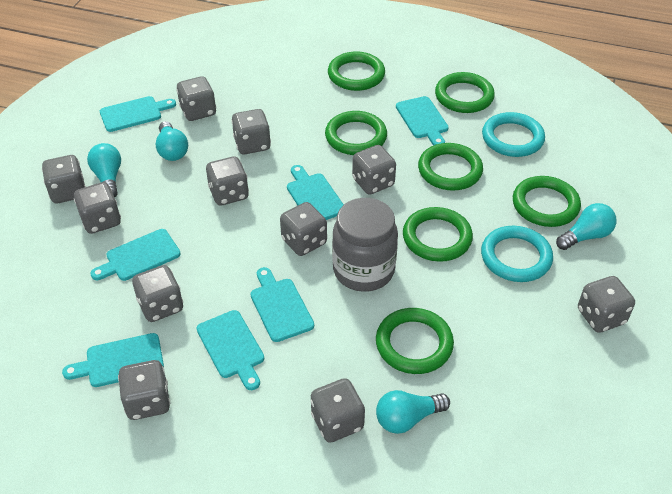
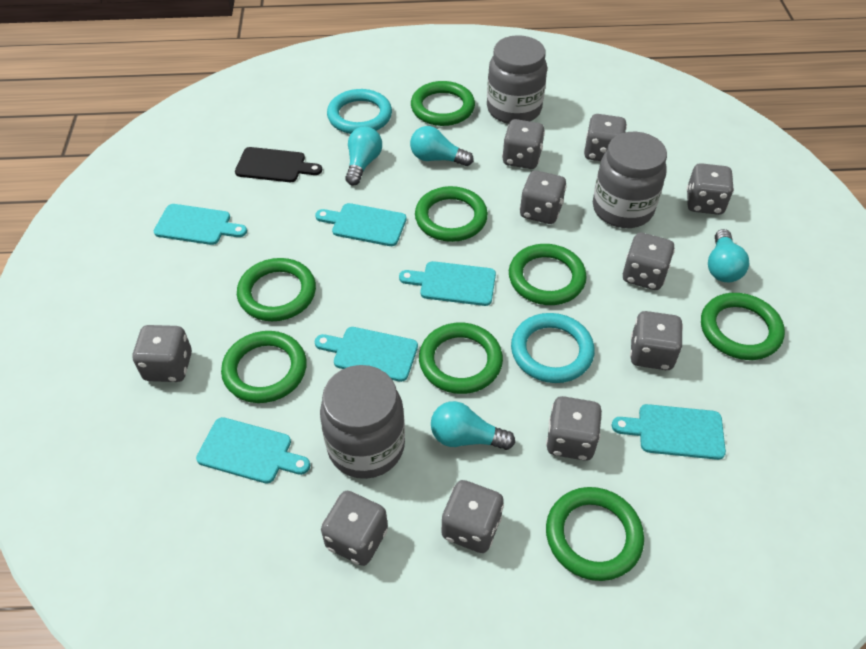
black cutting board: 0 -> 1
green ring: 7 -> 8
grey dice: 11 -> 10
grey jar: 1 -> 3
turquoise cutting board: 7 -> 6

